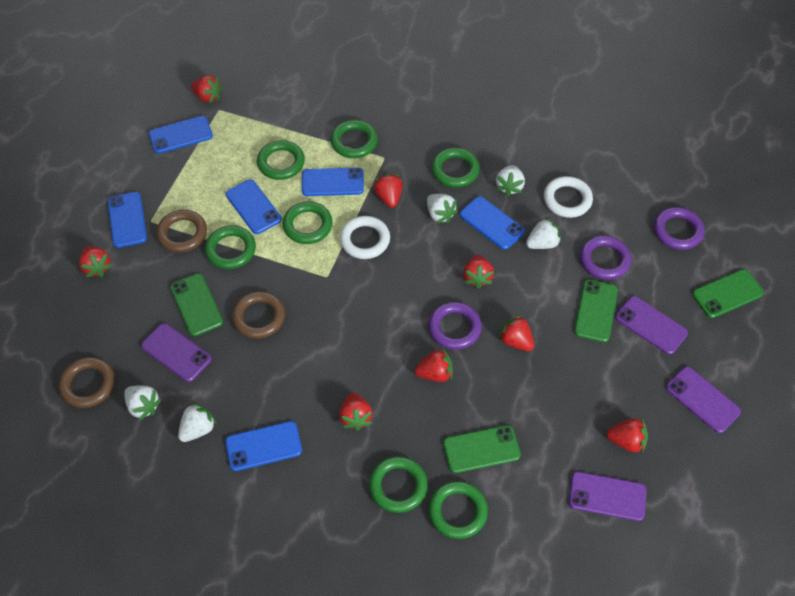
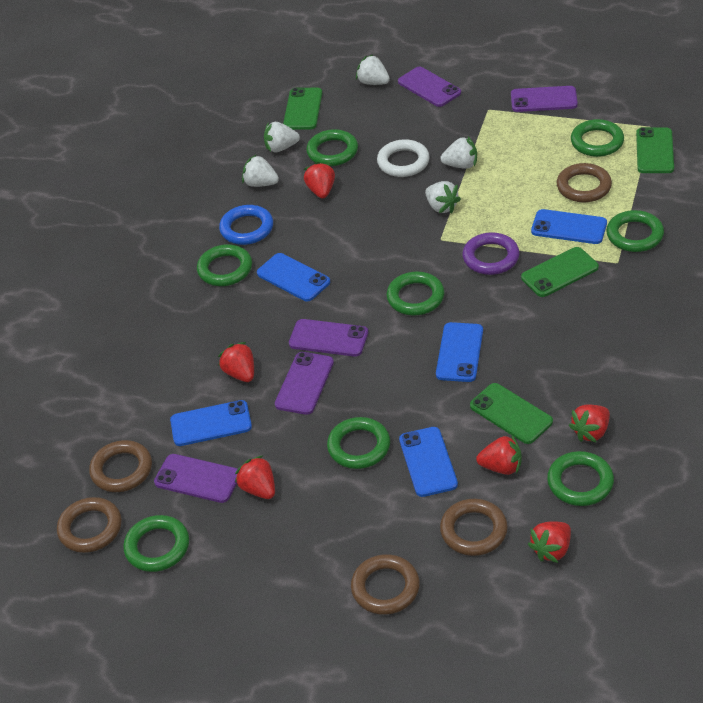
blue phone: 6 -> 5
blue ring: 0 -> 1
brown ring: 3 -> 5
green ring: 7 -> 8
purple phone: 4 -> 5
purple ring: 3 -> 1
red strawberry: 8 -> 6
white ring: 2 -> 1

